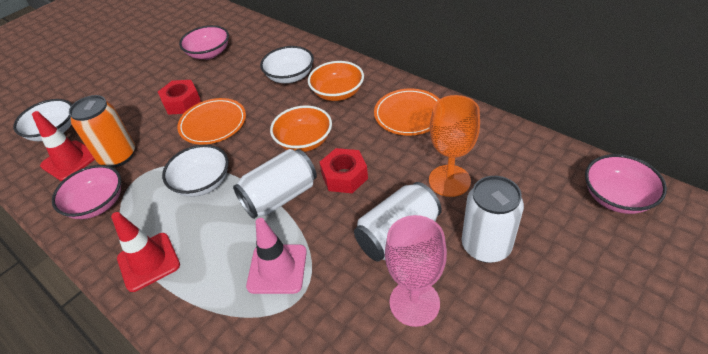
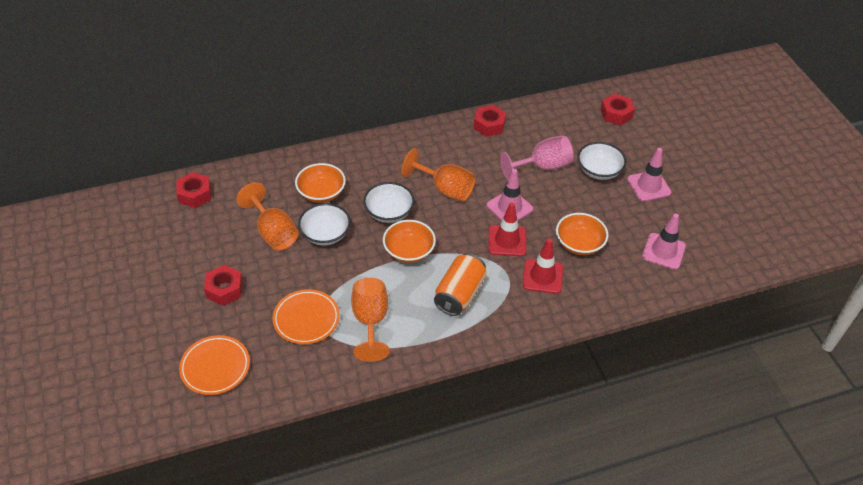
orange bowl: 2 -> 3
orange goblet: 1 -> 3
pink bowl: 3 -> 0
pink traffic cone: 1 -> 3
red nut: 2 -> 4
white can: 3 -> 0

